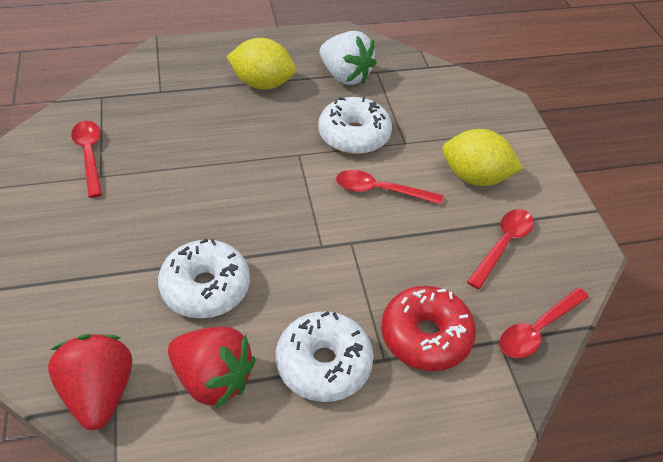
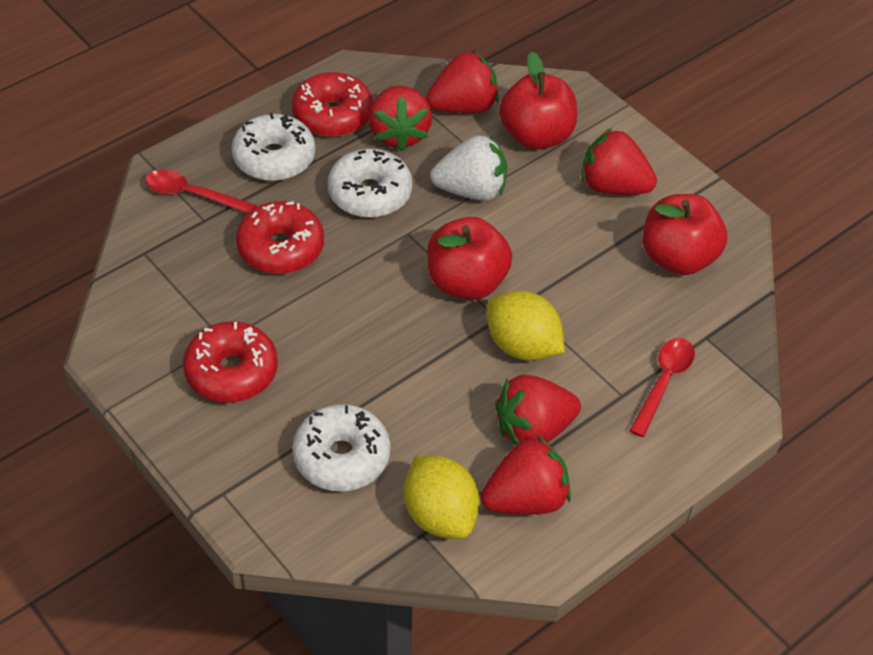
red apple: 0 -> 3
red donut: 1 -> 3
red spoon: 4 -> 2
red strawberry: 2 -> 5

